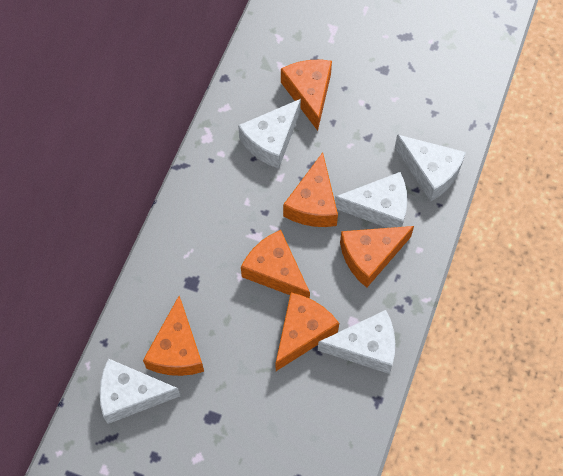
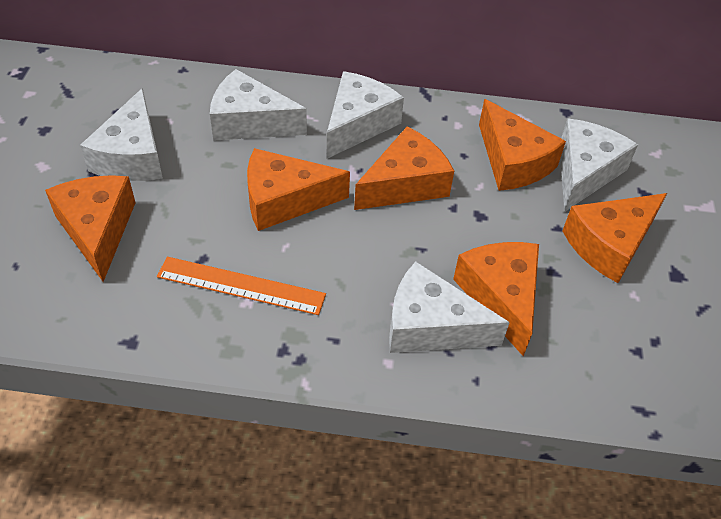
orange ruler: 0 -> 1

